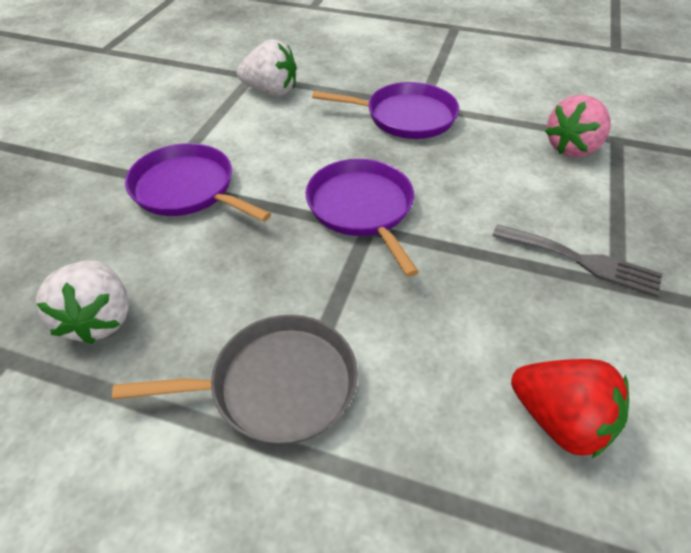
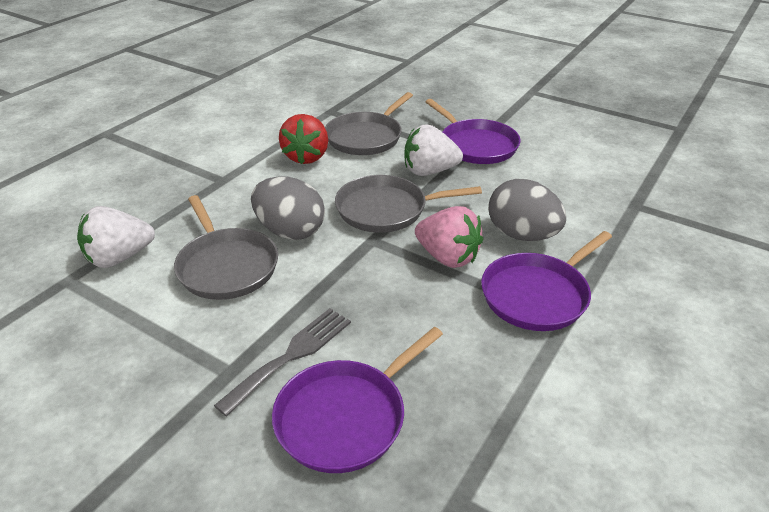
grey egg: 0 -> 2
grey pan: 1 -> 3

